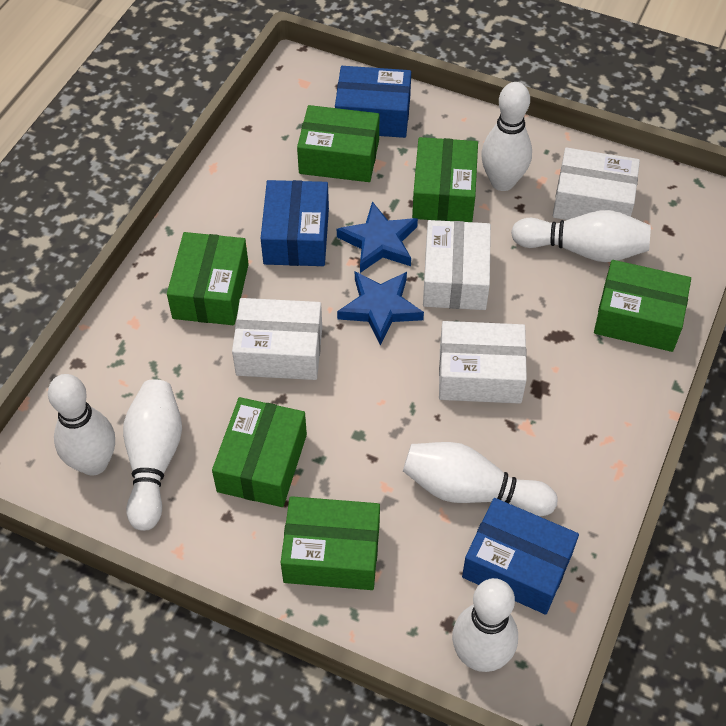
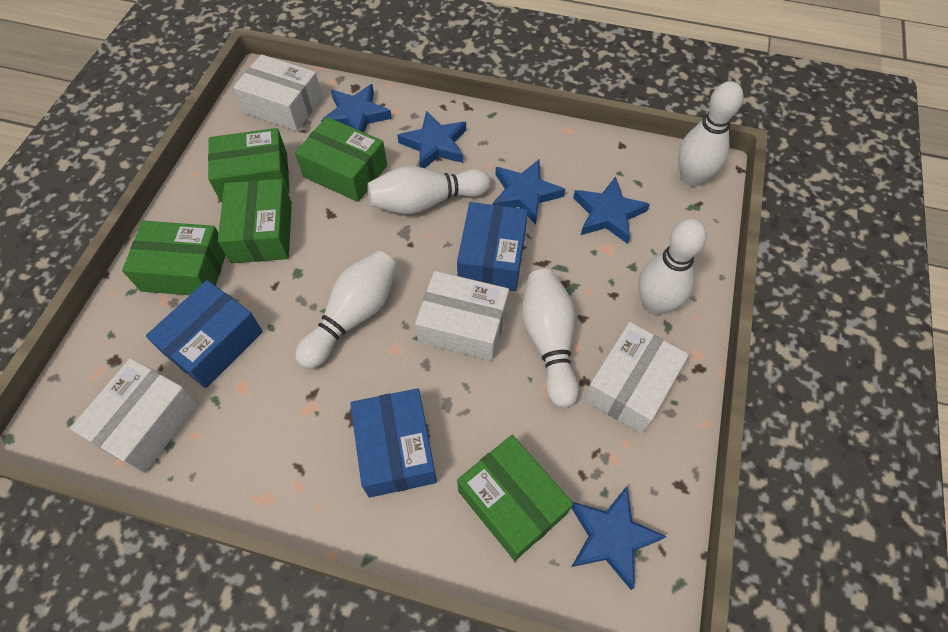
blue star: 2 -> 5
green box: 6 -> 5
white bowling pin: 6 -> 5

